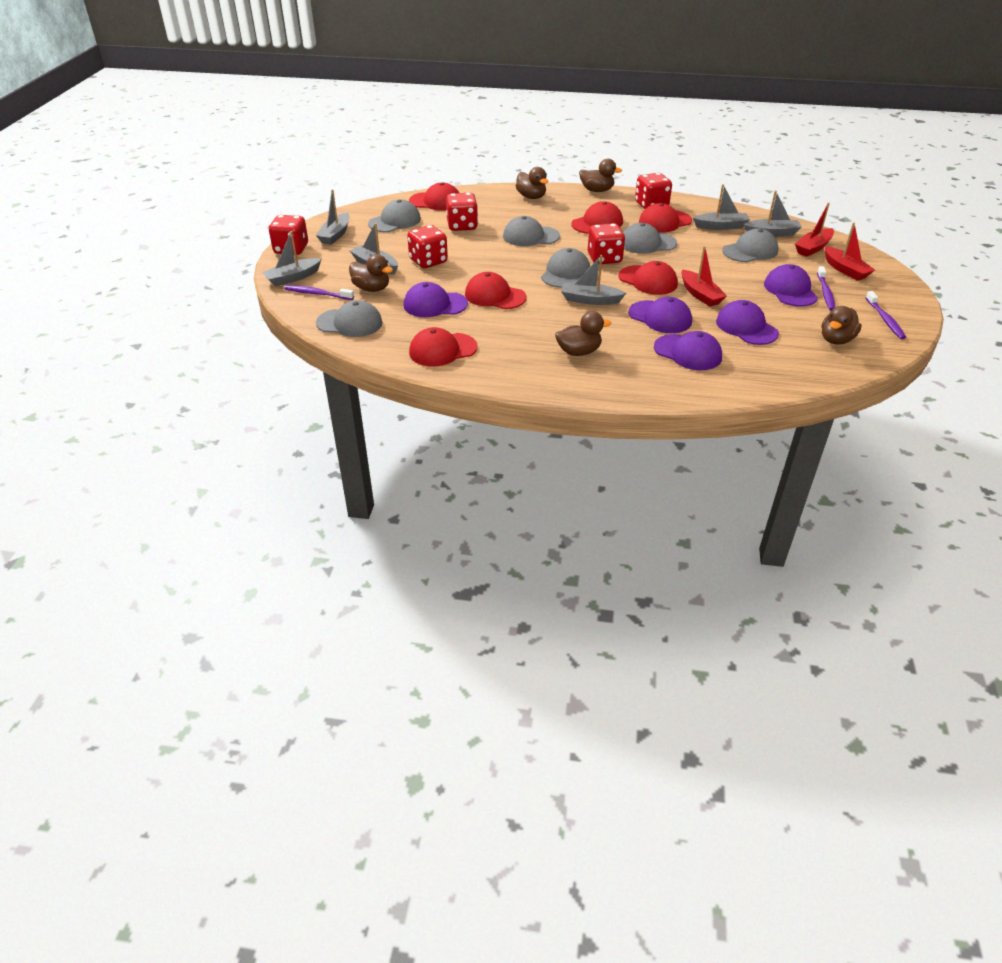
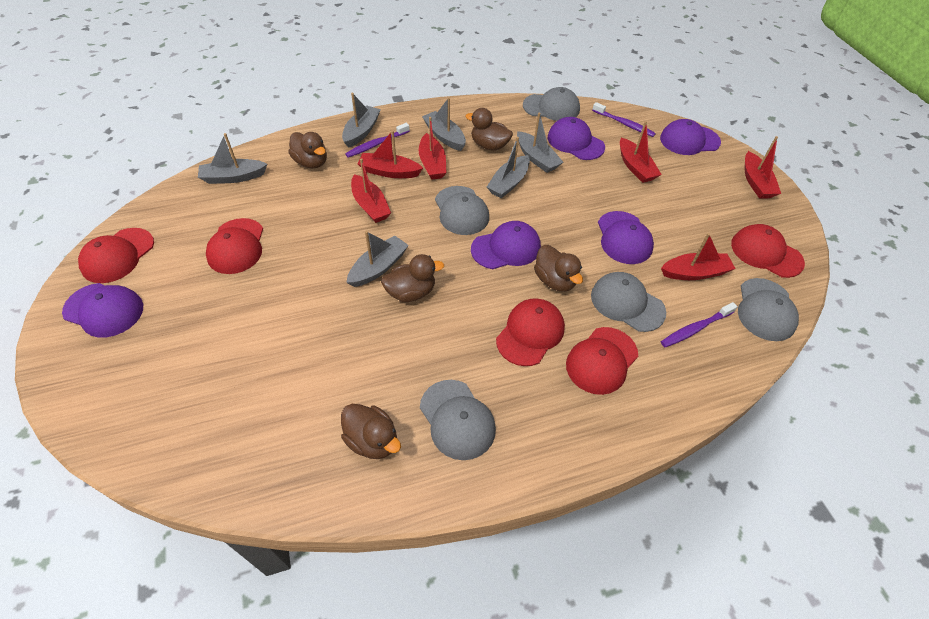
grey cap: 6 -> 5
red boat: 3 -> 6
red cap: 6 -> 5
red dice: 5 -> 0

